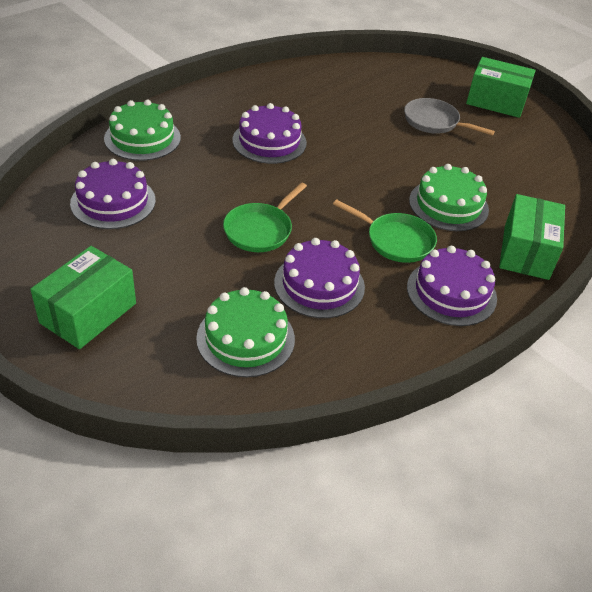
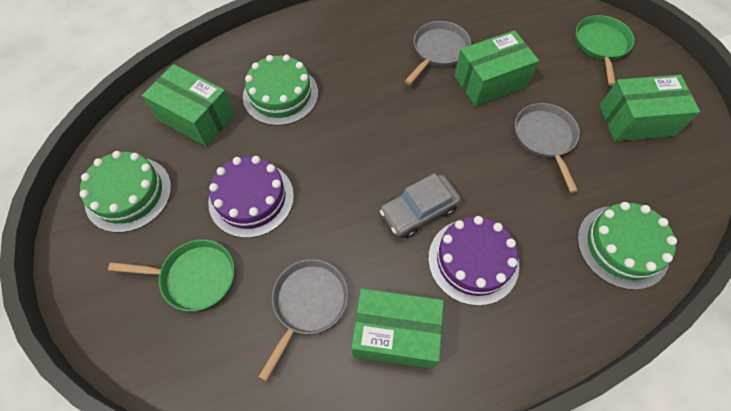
green box: 3 -> 4
grey car: 0 -> 1
grey pan: 1 -> 3
purple cake: 4 -> 2

